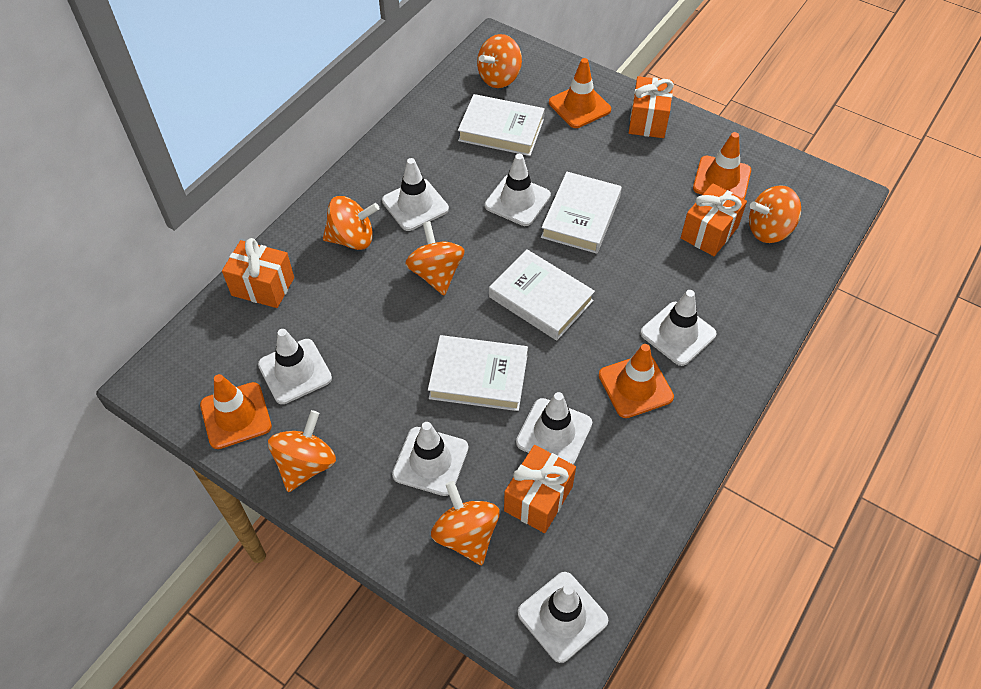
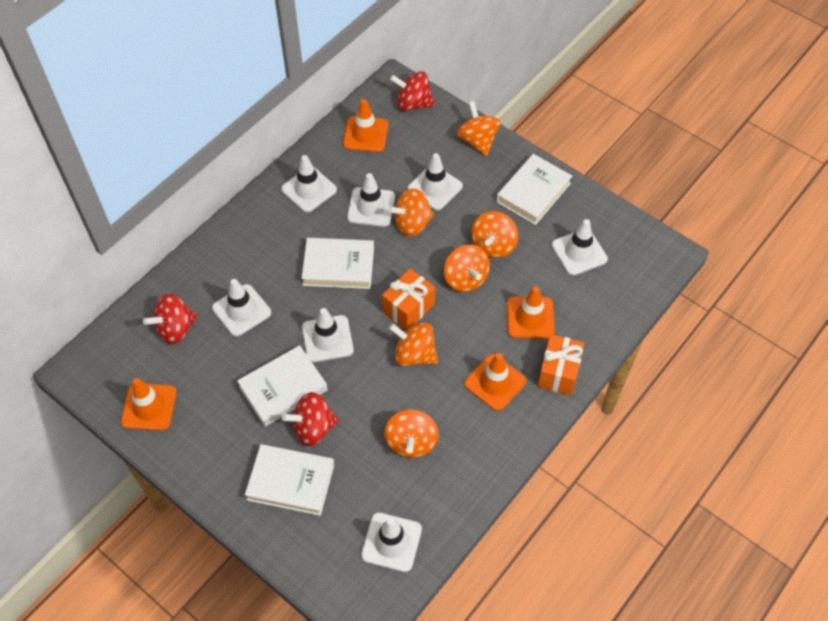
orange gift: 4 -> 2
red spinning top: 0 -> 3

